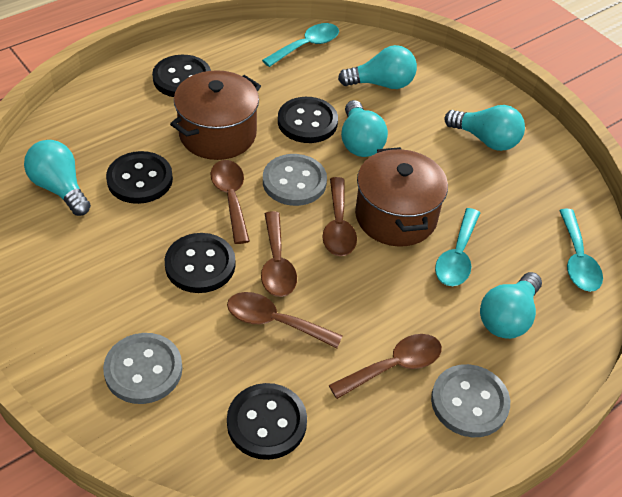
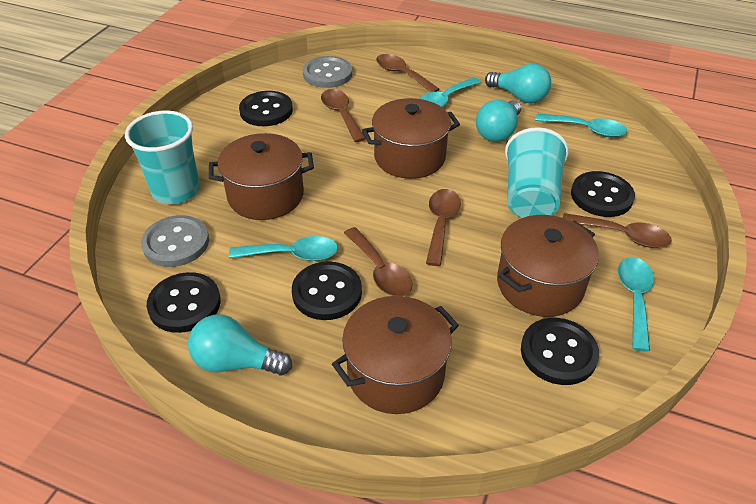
brown pot: 2 -> 4
grey button: 3 -> 2
turquoise cup: 0 -> 2
turquoise light bulb: 5 -> 3
turquoise spoon: 3 -> 4

